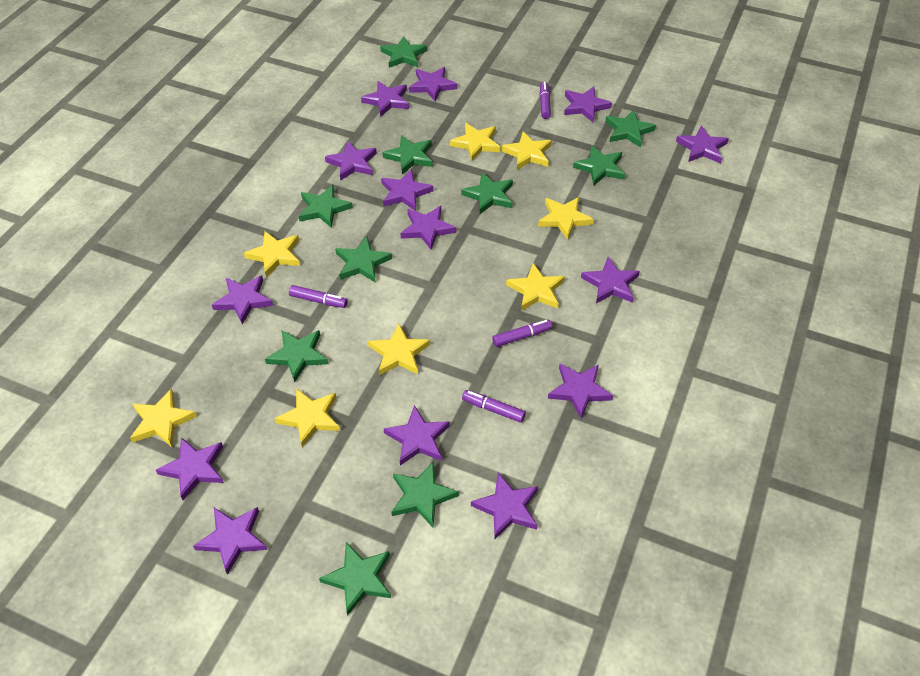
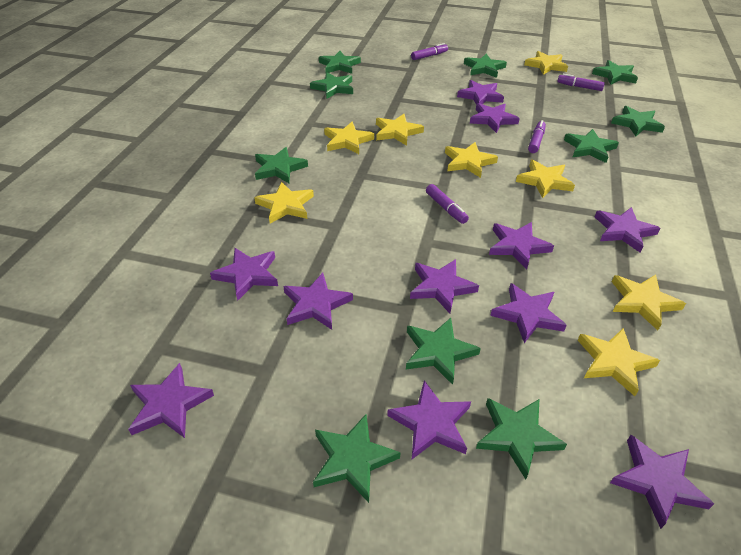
purple star: 14 -> 11

